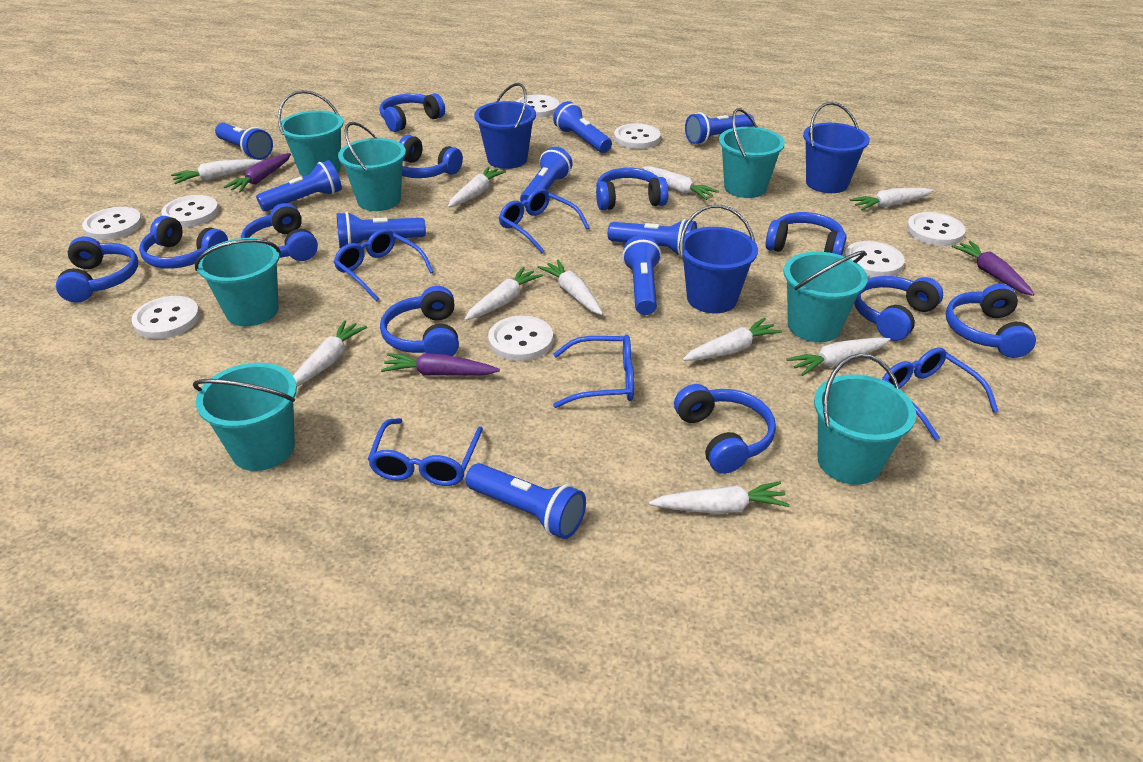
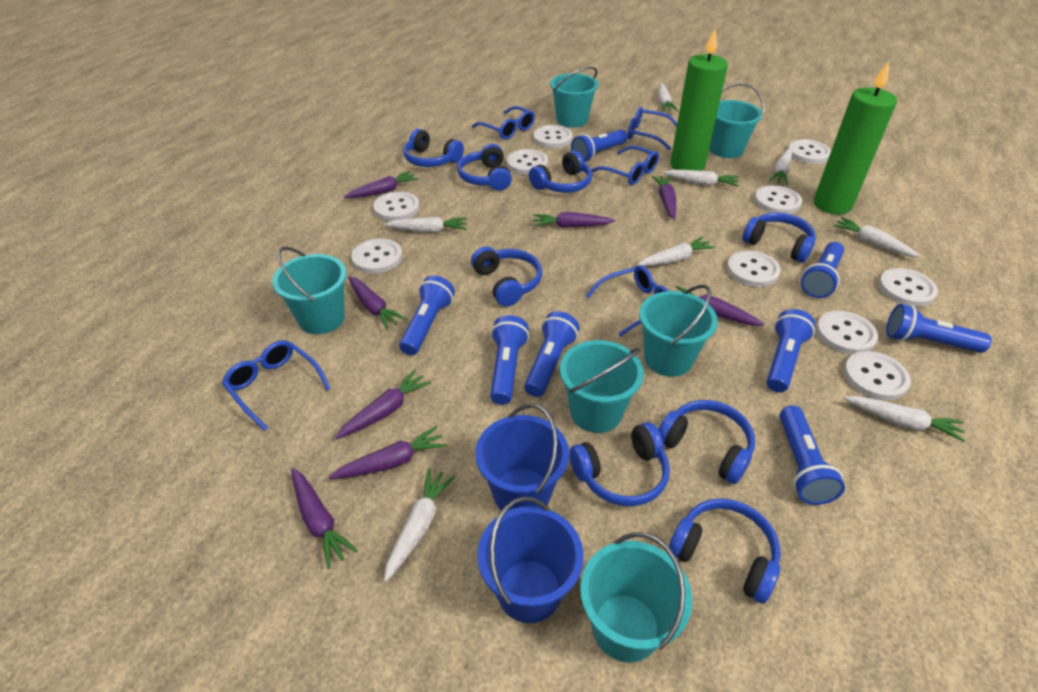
blue bucket: 3 -> 2
blue flashlight: 9 -> 8
blue headphones: 11 -> 8
green candle: 0 -> 2
purple carrot: 3 -> 8
turquoise bucket: 7 -> 6
white button: 8 -> 10
white carrot: 10 -> 8

